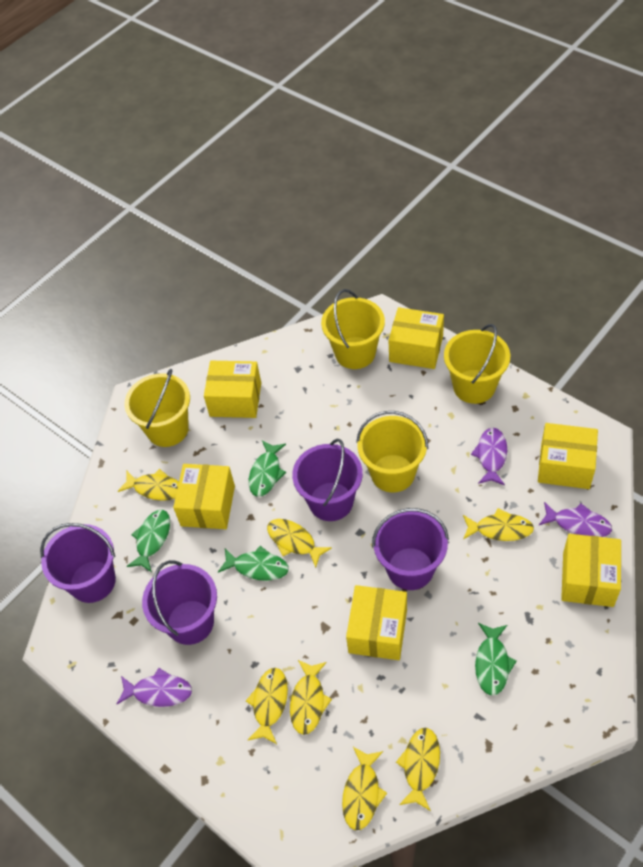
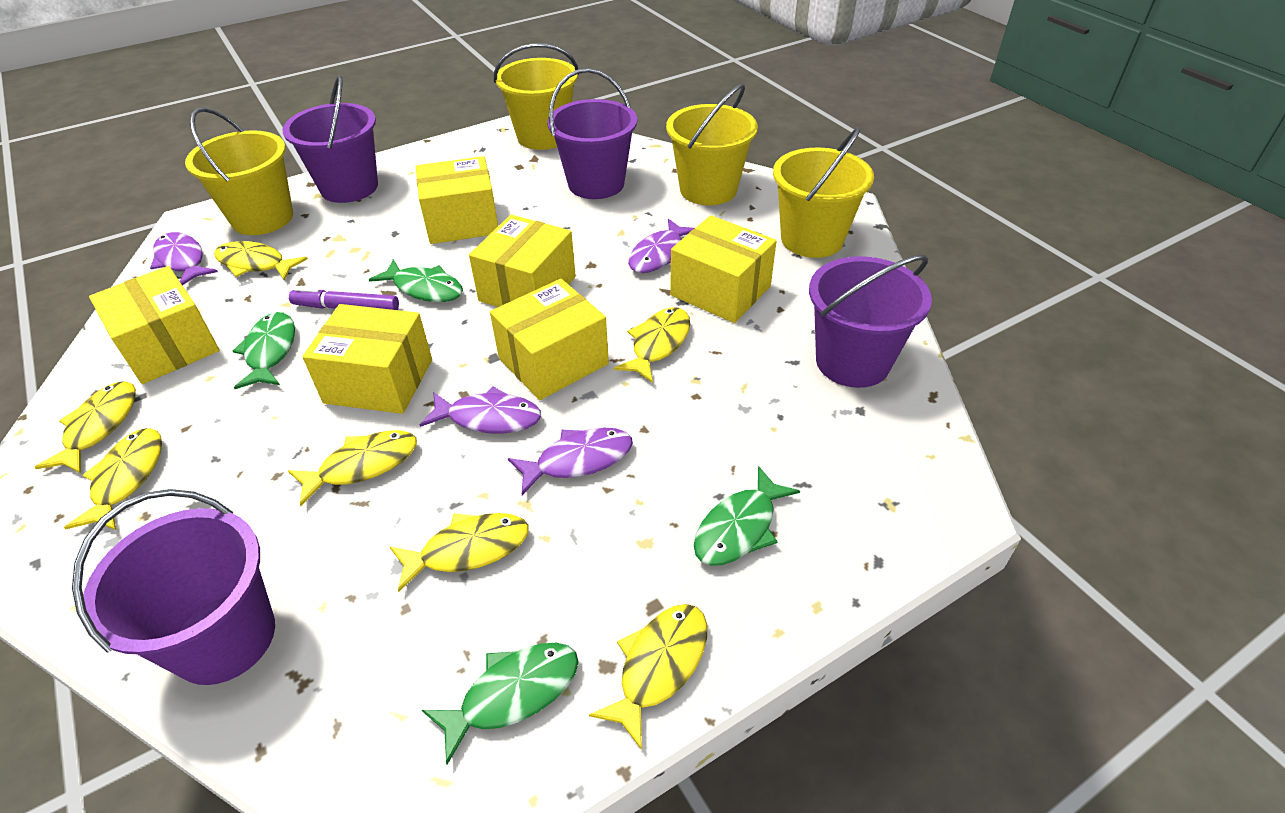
purple fish: 3 -> 4
purple marker: 0 -> 1

